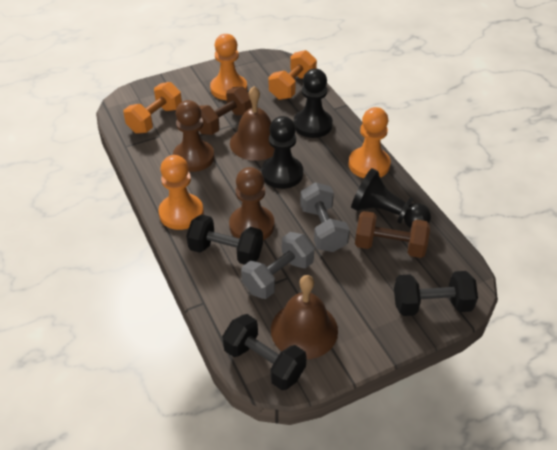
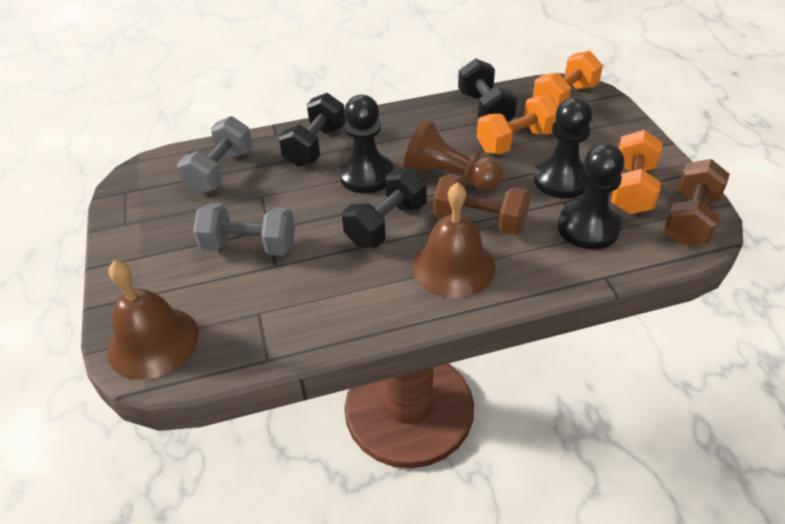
brown pawn: 2 -> 1
orange dumbbell: 2 -> 3
orange pawn: 3 -> 0

